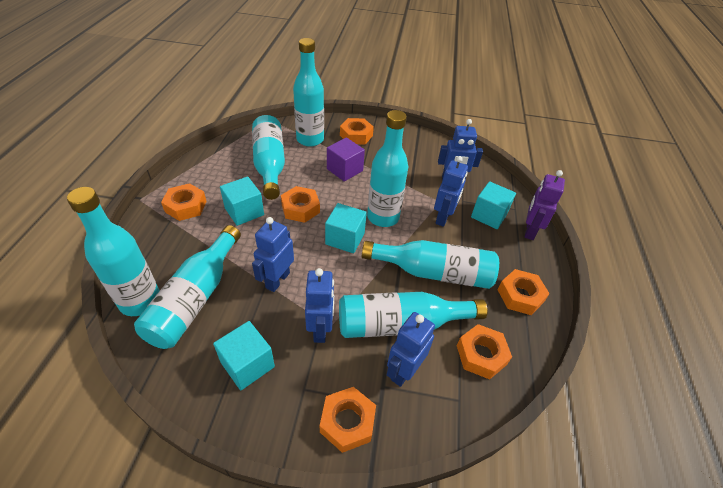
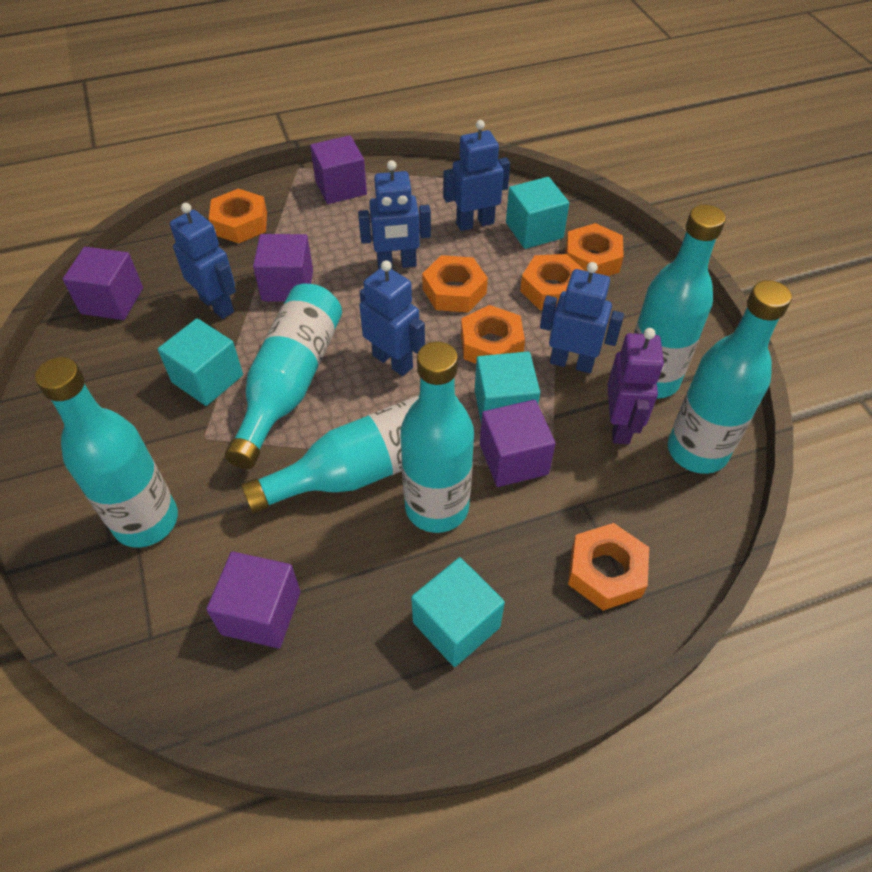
purple cube: 1 -> 5
turquoise bottle: 7 -> 6

